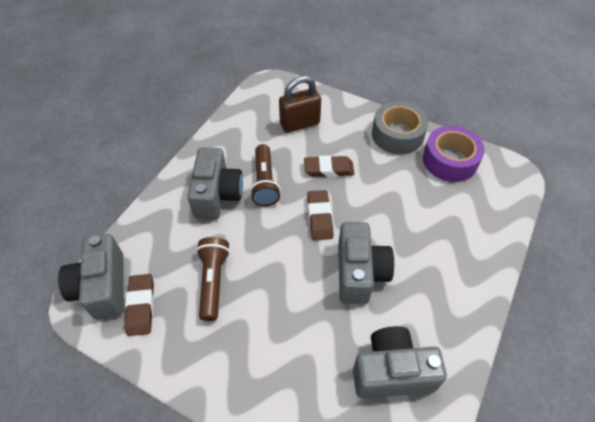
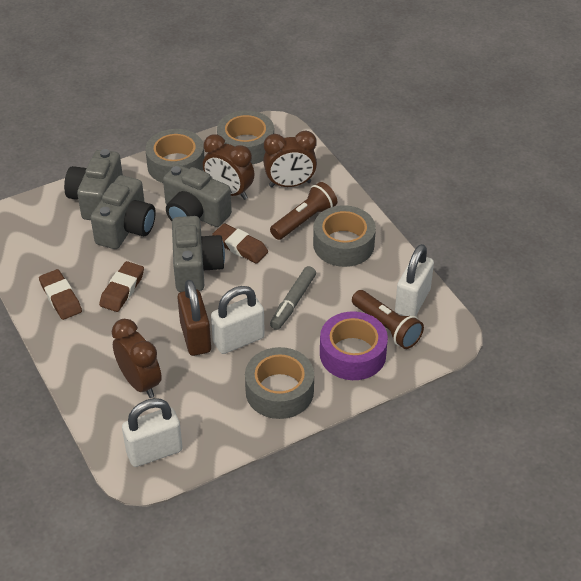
brown clock: 0 -> 3
grey marker: 0 -> 1
grey tape: 1 -> 4
white padlock: 0 -> 3

